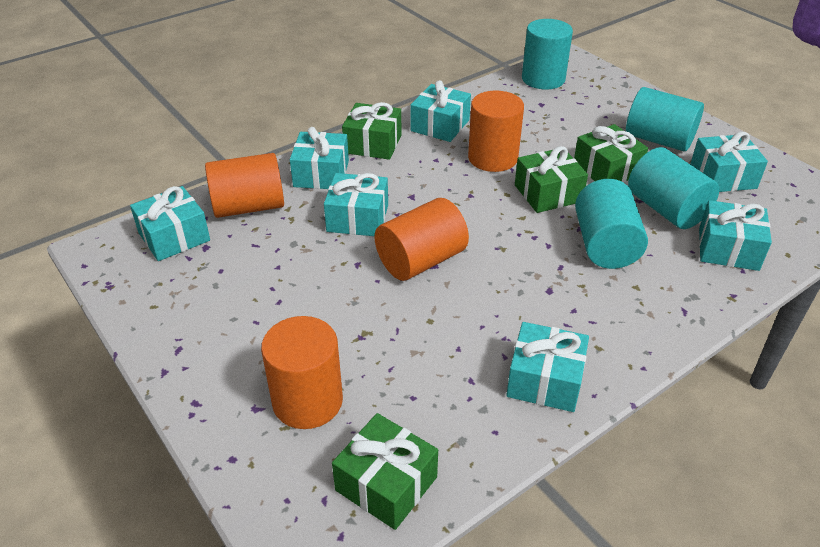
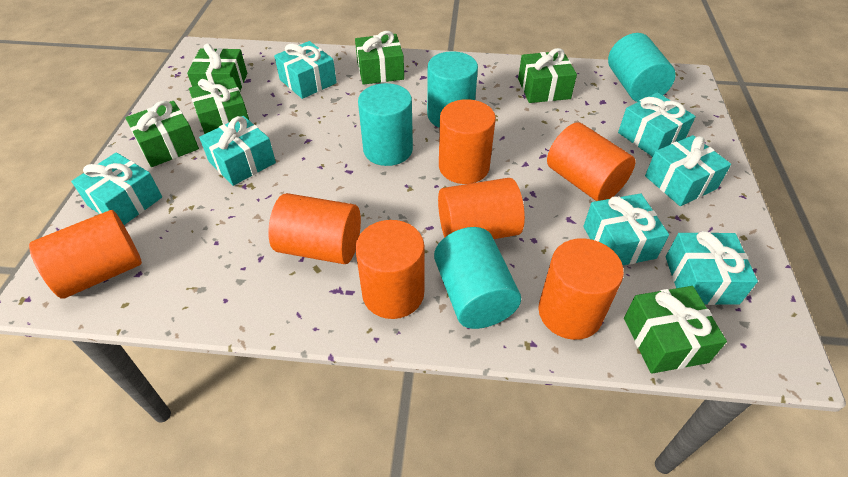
green gift: 4 -> 6
orange cylinder: 4 -> 7

